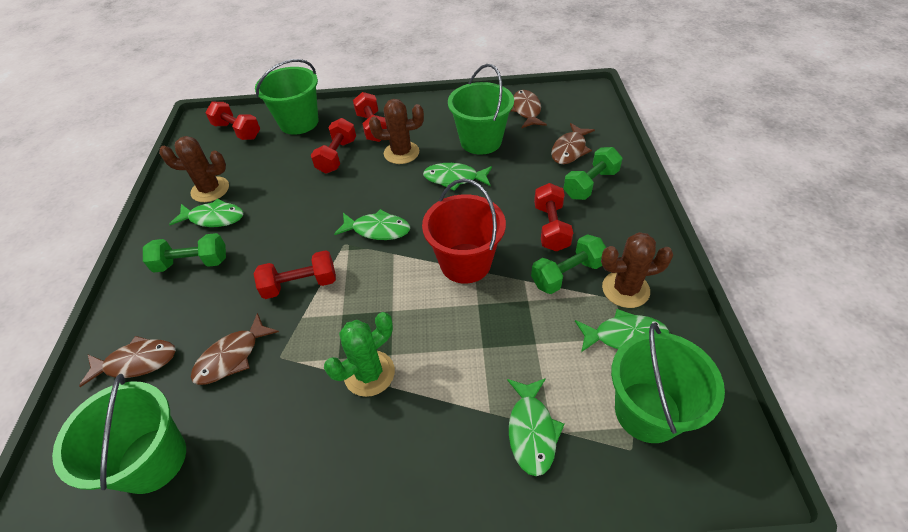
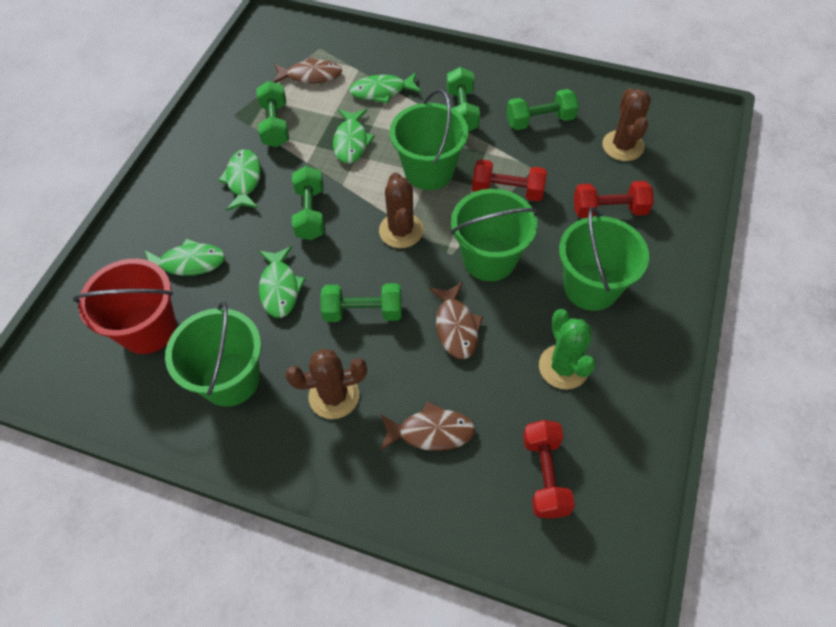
brown fish: 4 -> 3
green dumbbell: 3 -> 5
red dumbbell: 5 -> 3

